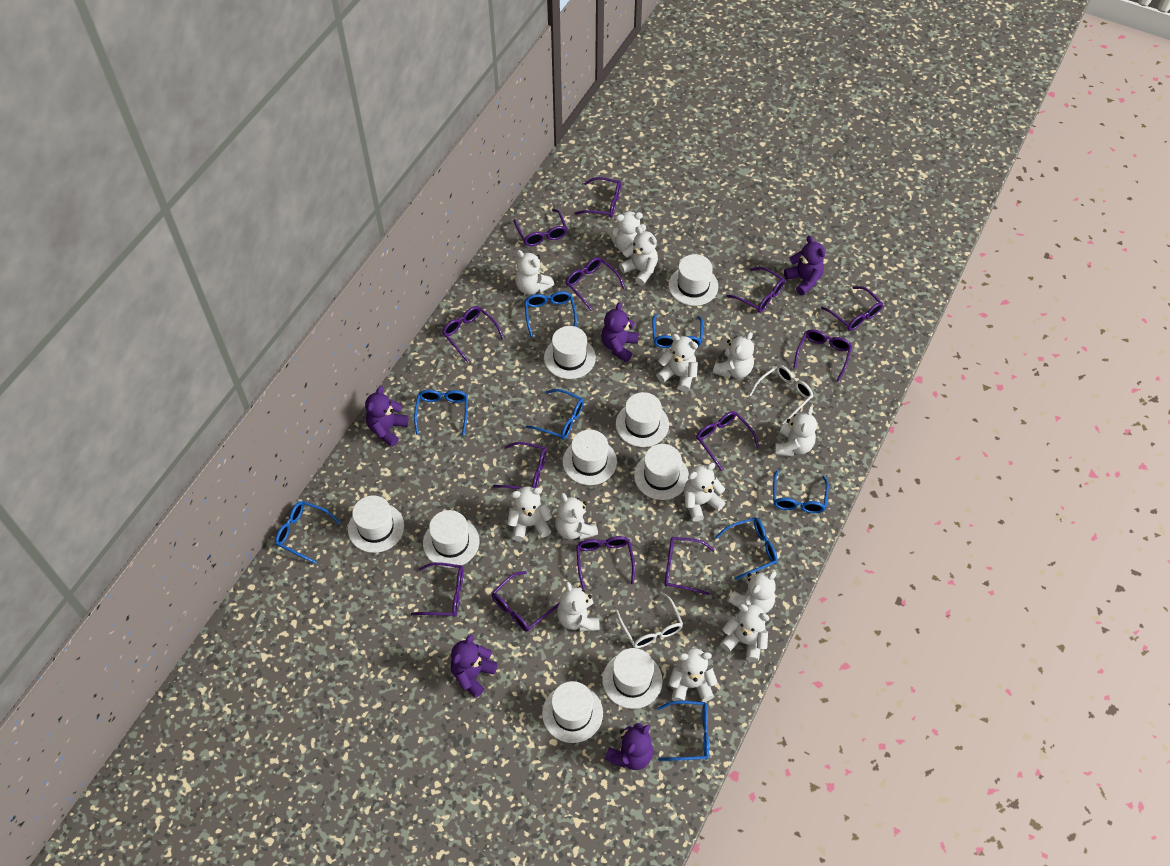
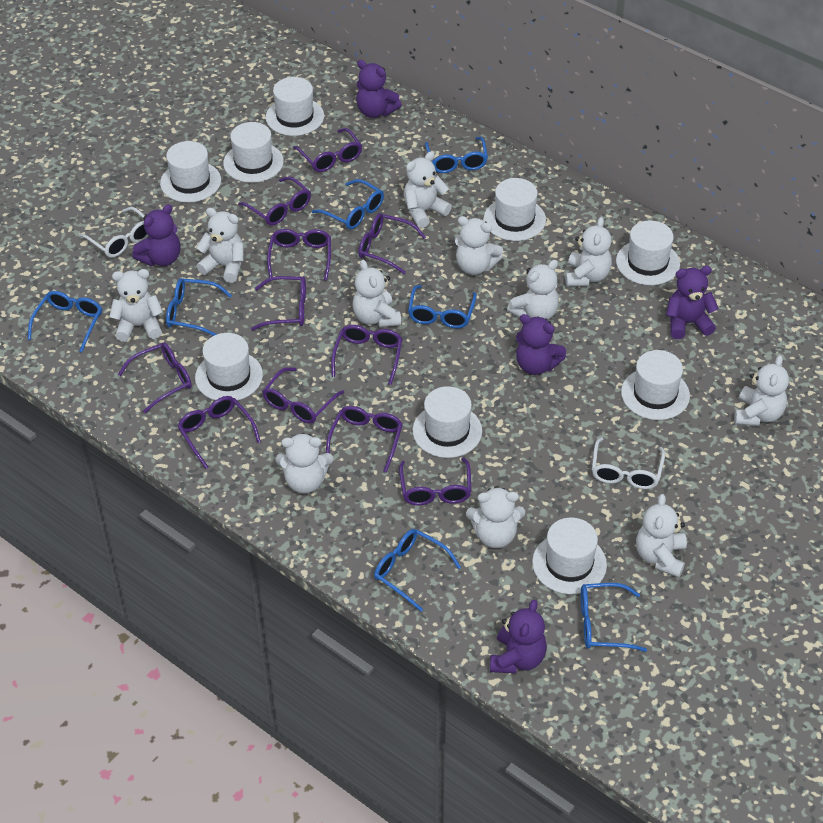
blue glasses: 8 -> 7
purple glasses: 13 -> 11
white teddy bear: 13 -> 11

